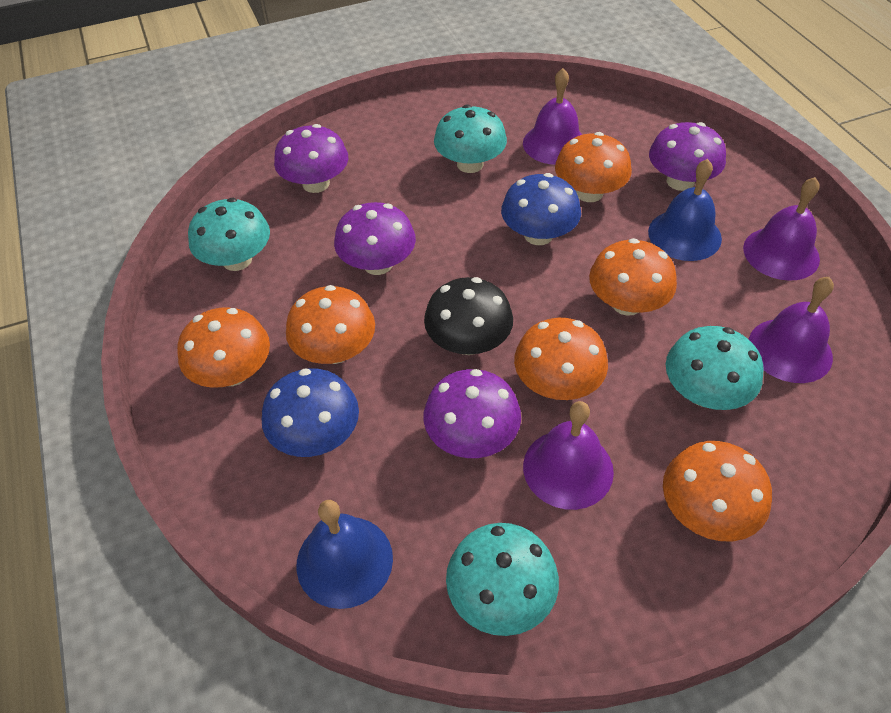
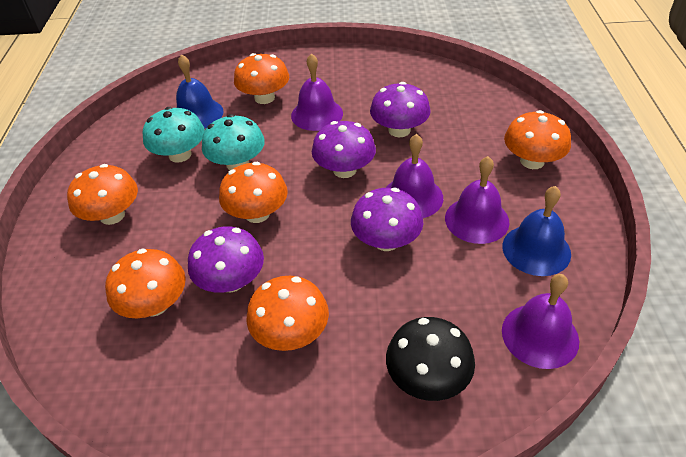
blue mushroom: 2 -> 0
turquoise mushroom: 4 -> 2

